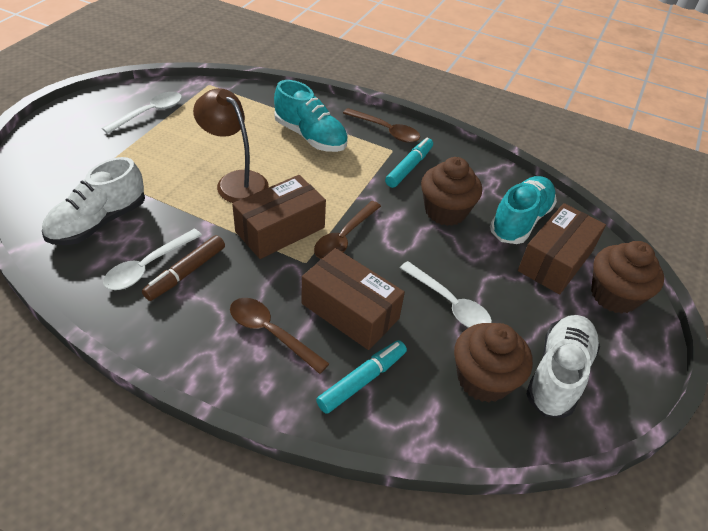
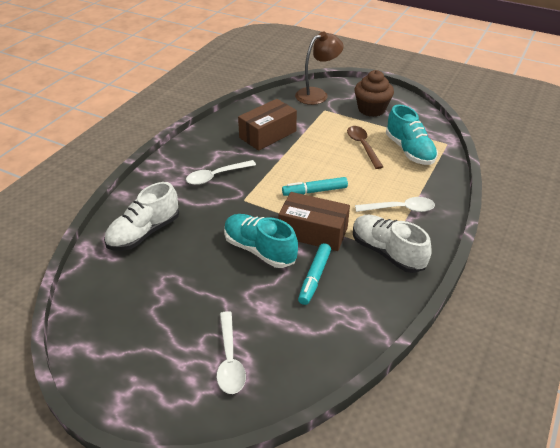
brown box: 3 -> 2
brown cupcake: 3 -> 1
brown marker: 1 -> 0
brown spoon: 3 -> 1

